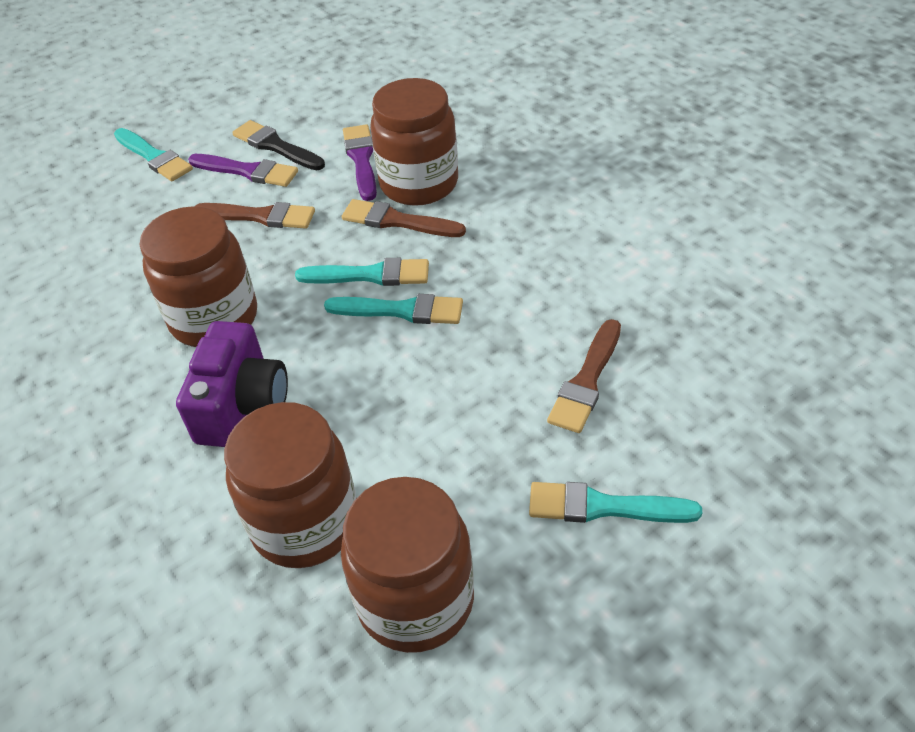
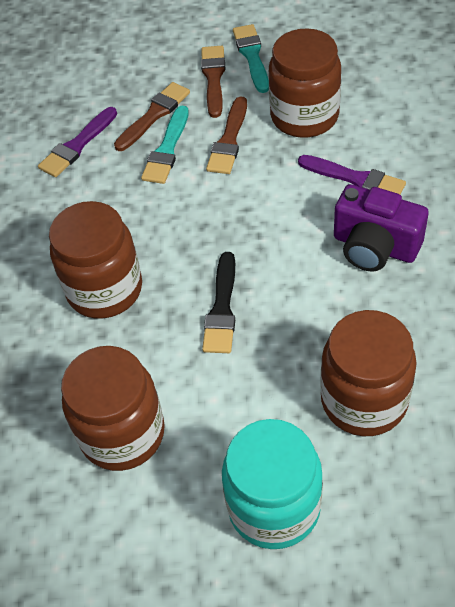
turquoise brush: 4 -> 2
turquoise jar: 0 -> 1

